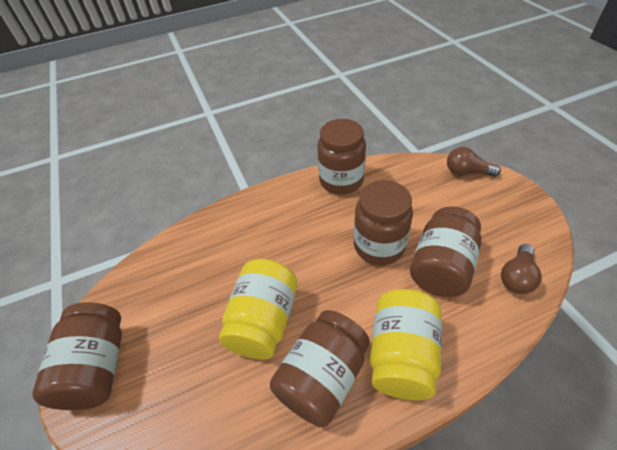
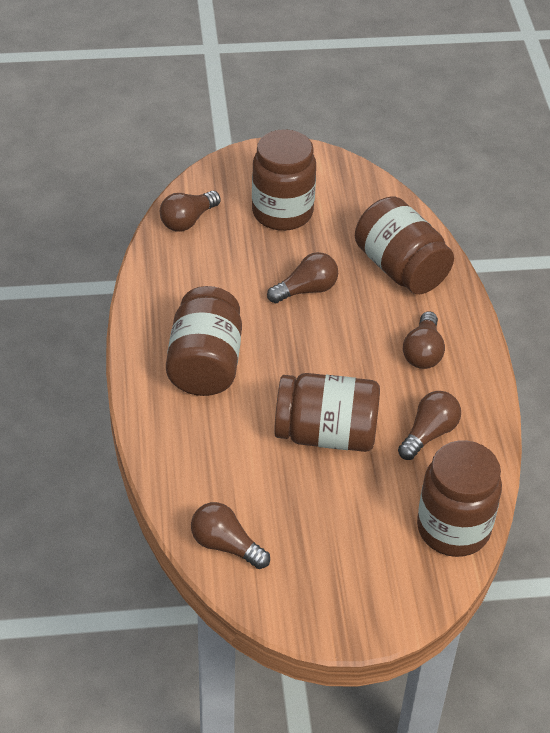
brown light bulb: 2 -> 5
yellow jar: 2 -> 0

